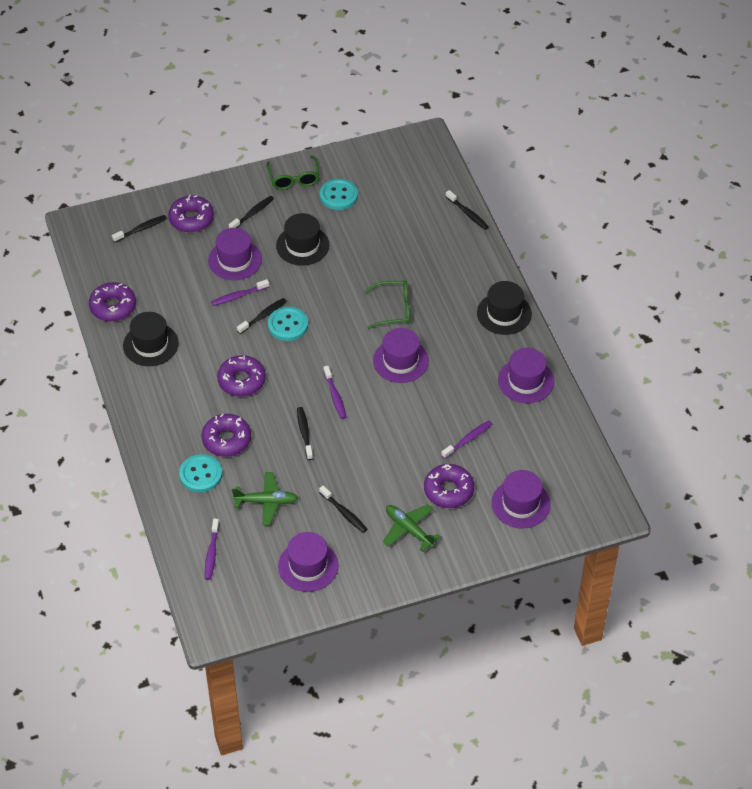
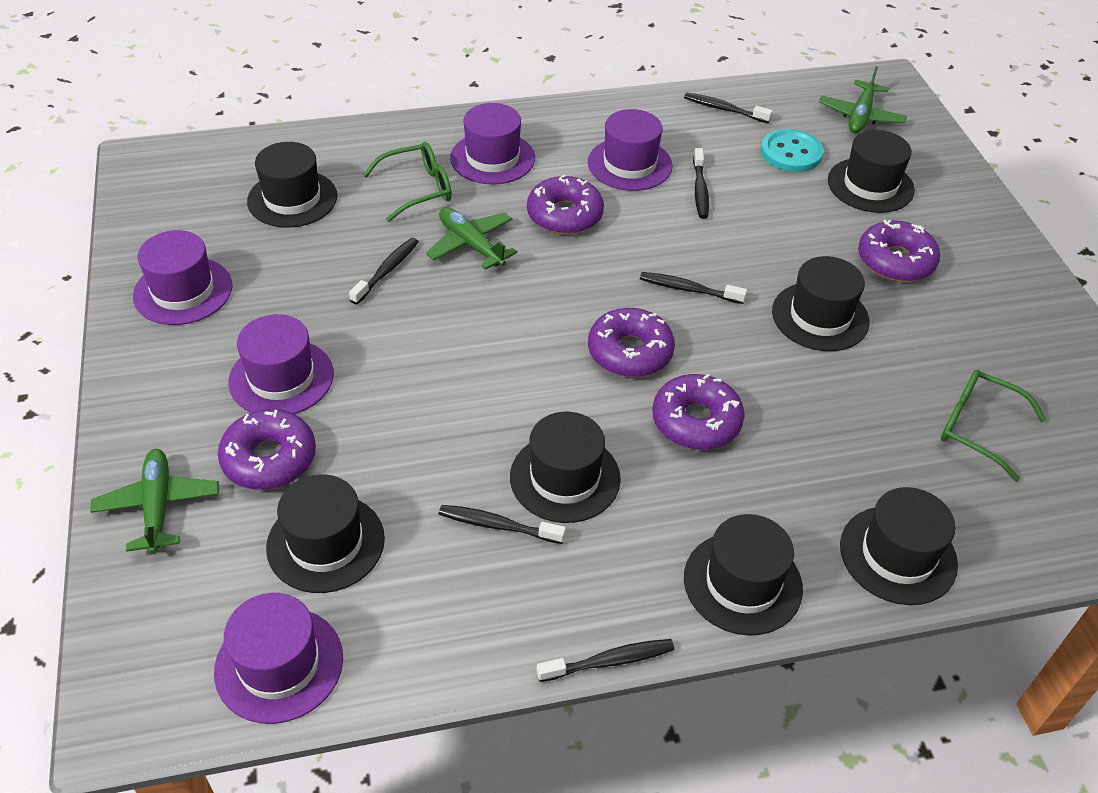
black hat: 3 -> 7
green plane: 2 -> 3
purple toothbrush: 4 -> 0
turquoise button: 3 -> 1

